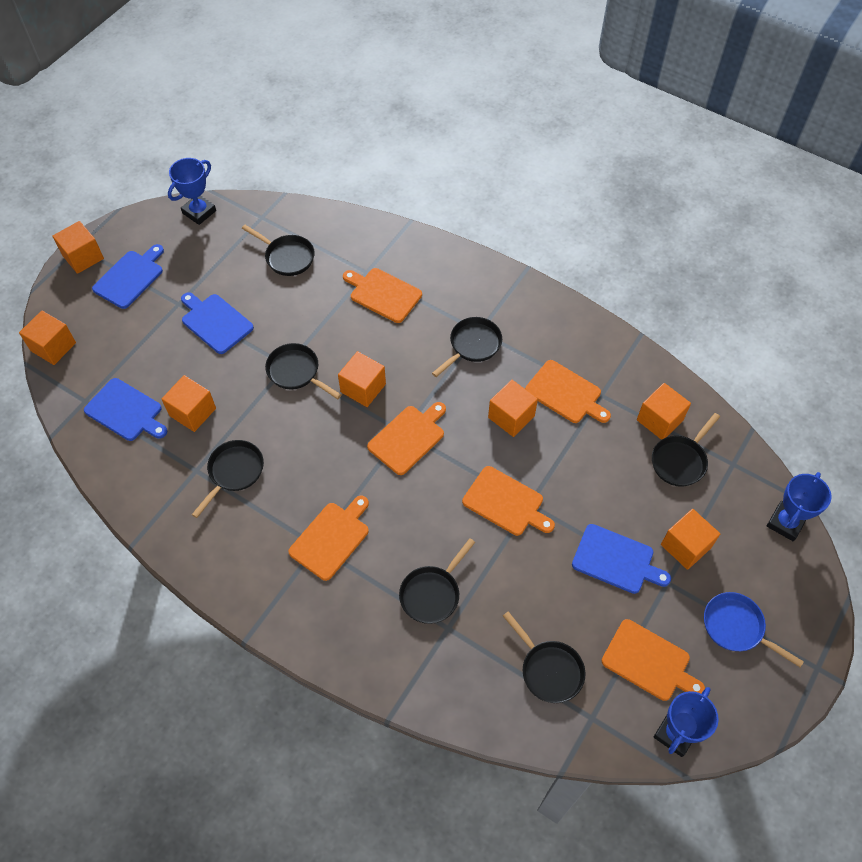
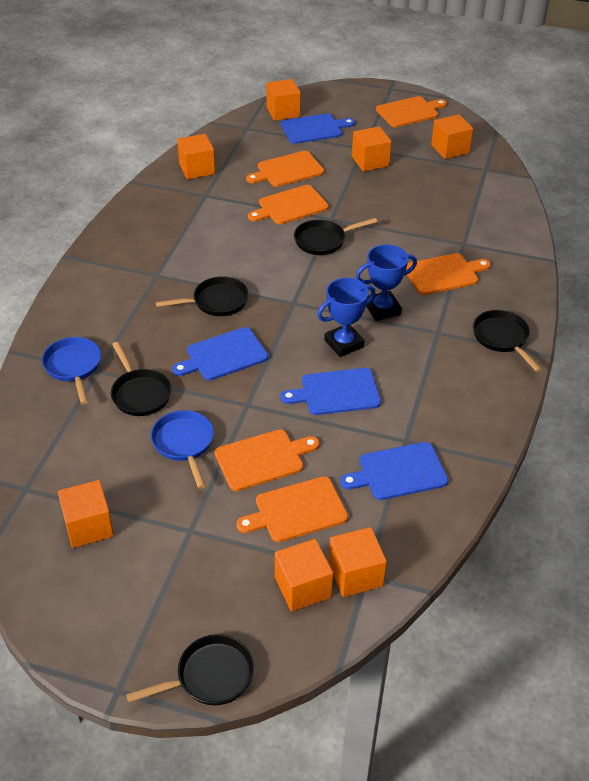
black pan: 7 -> 5
blue pan: 1 -> 2
blue trophy: 3 -> 2

